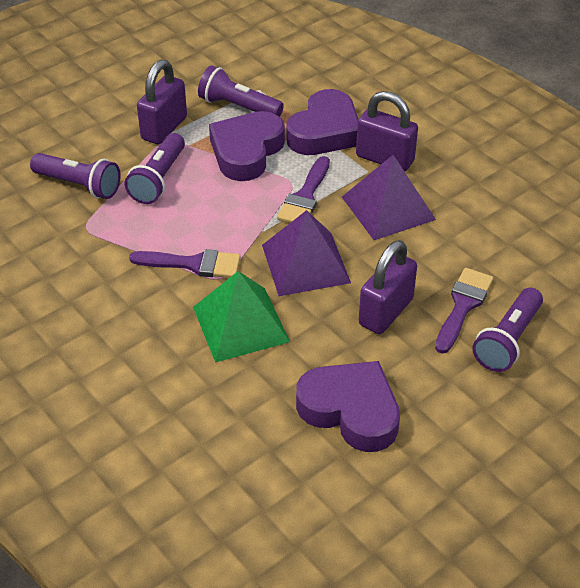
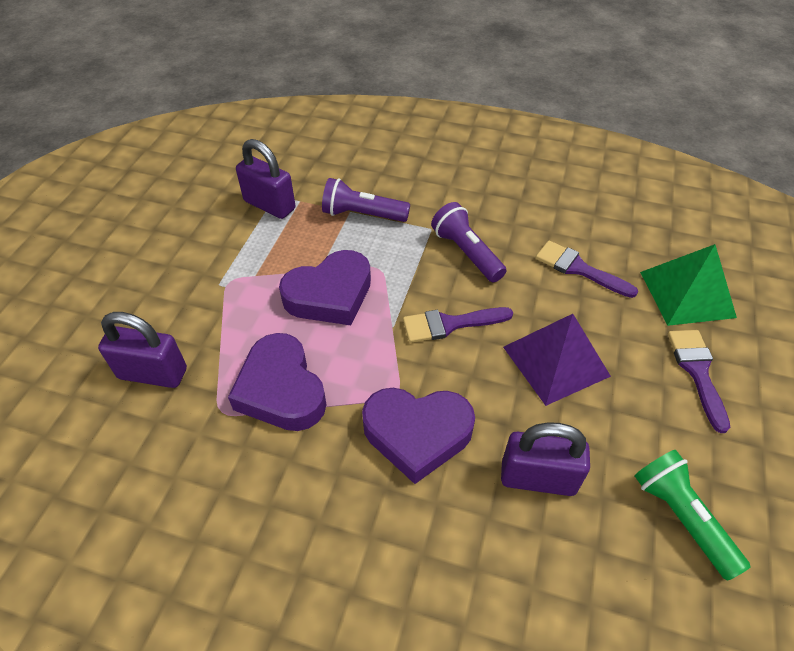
green flashlight: 0 -> 1
purple flashlight: 4 -> 2
purple pyramid: 2 -> 1

